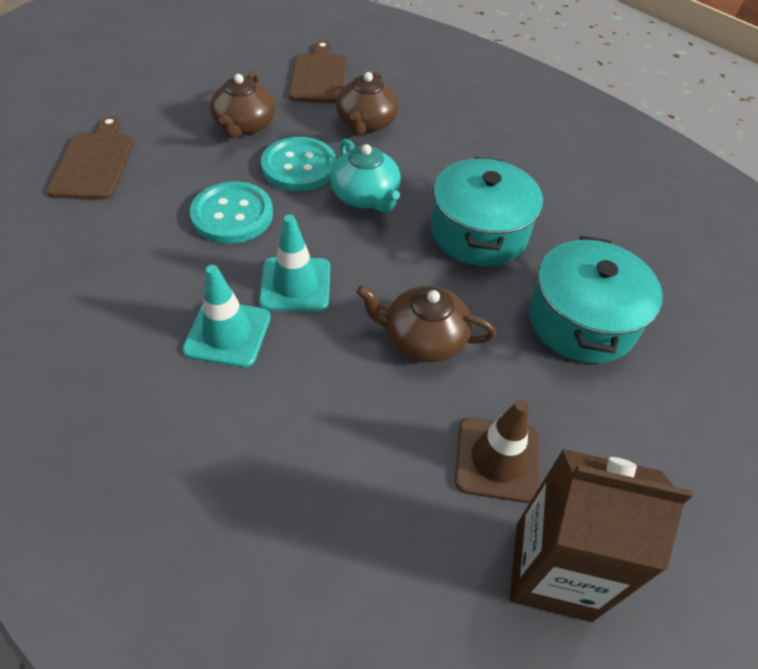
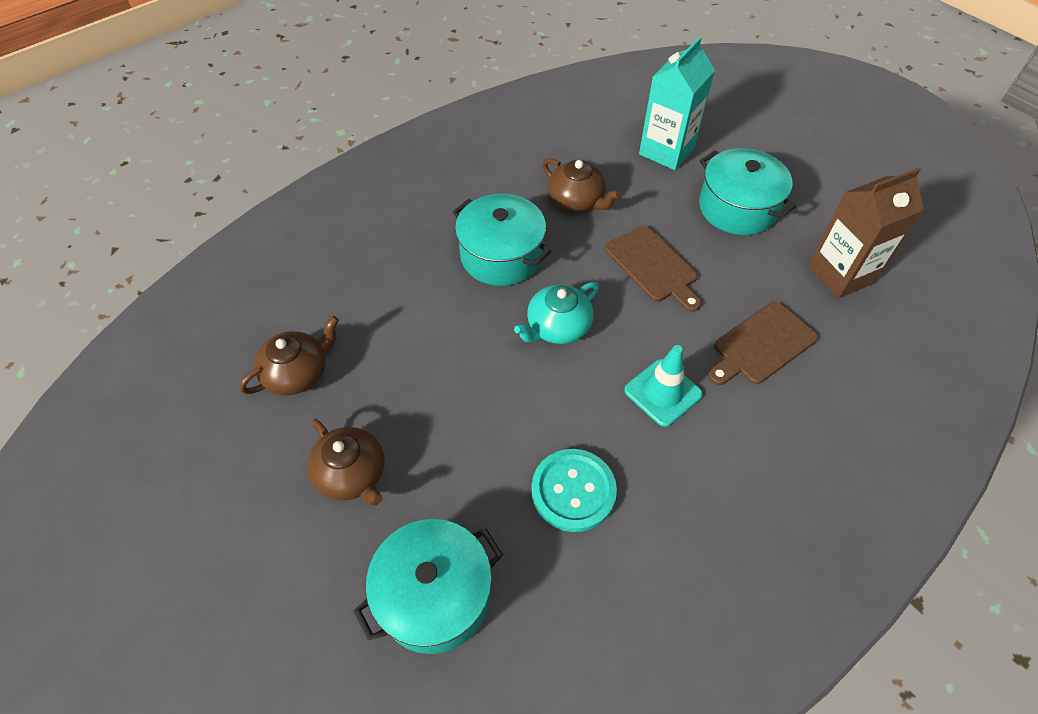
brown traffic cone: 1 -> 0
turquoise button: 2 -> 1
turquoise carton: 0 -> 1
turquoise pot: 2 -> 3
turquoise traffic cone: 2 -> 1

